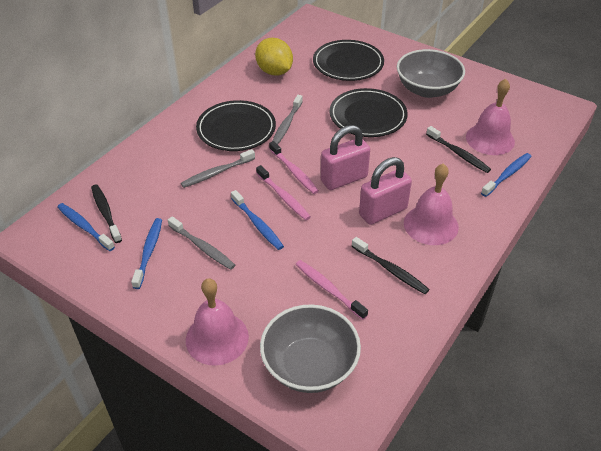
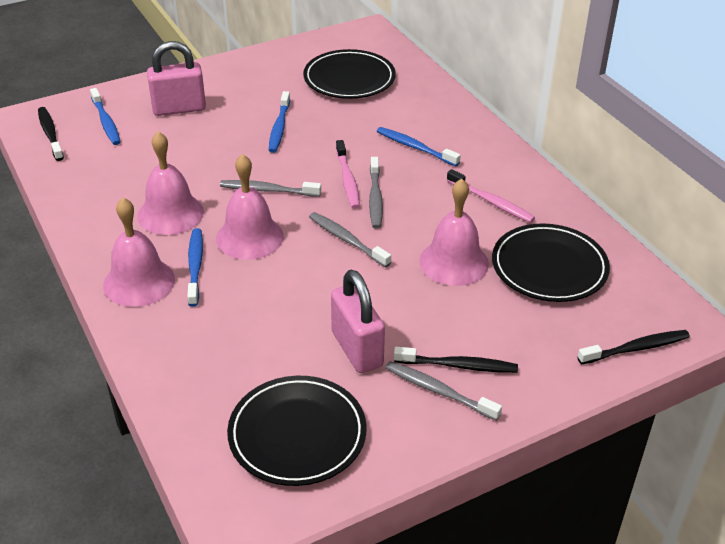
grey bowl: 2 -> 0
grey toothbrush: 3 -> 4
pink bell: 3 -> 4
pink toothbrush: 3 -> 2
yellow lemon: 1 -> 0

